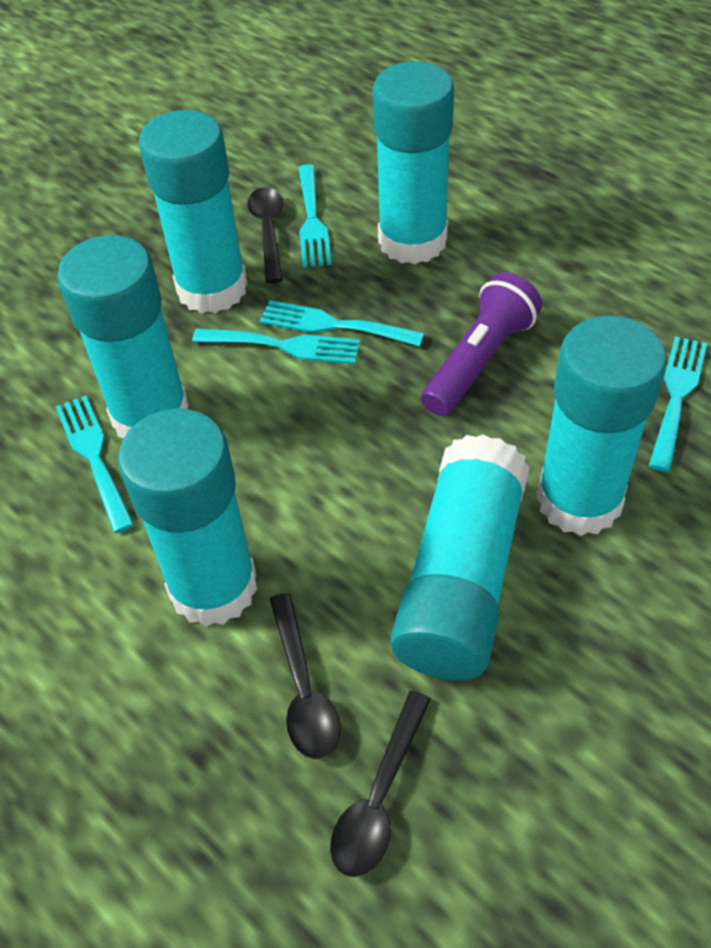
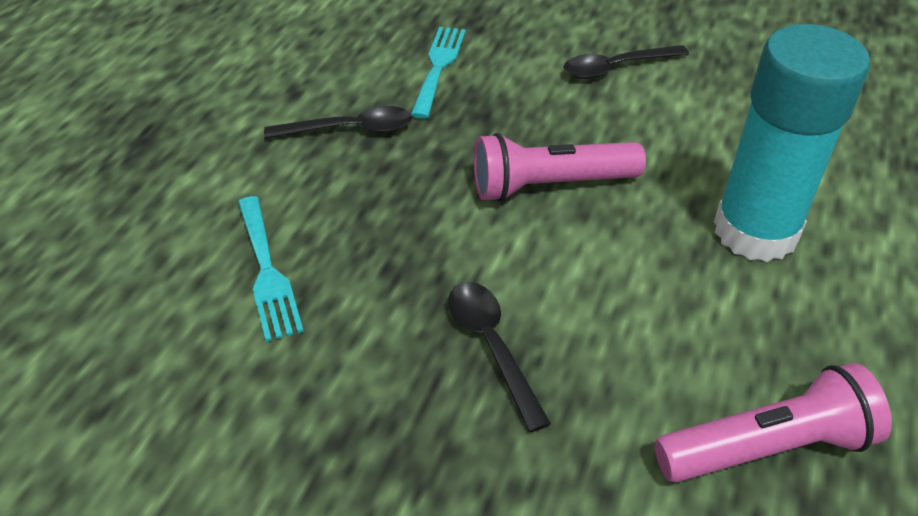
pink flashlight: 0 -> 2
purple flashlight: 1 -> 0
turquoise fork: 5 -> 2
turquoise glue stick: 6 -> 1

